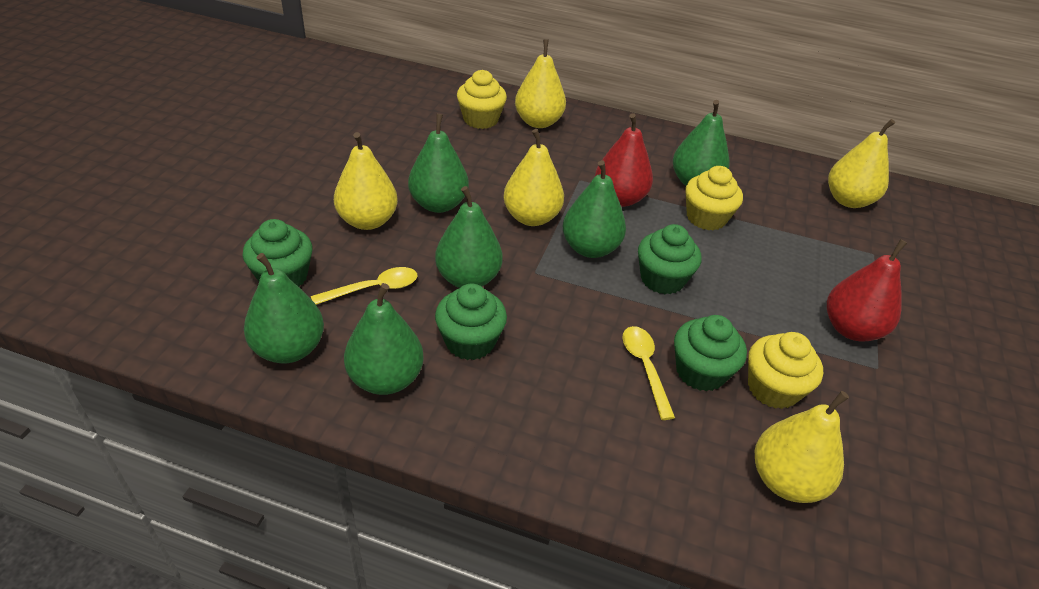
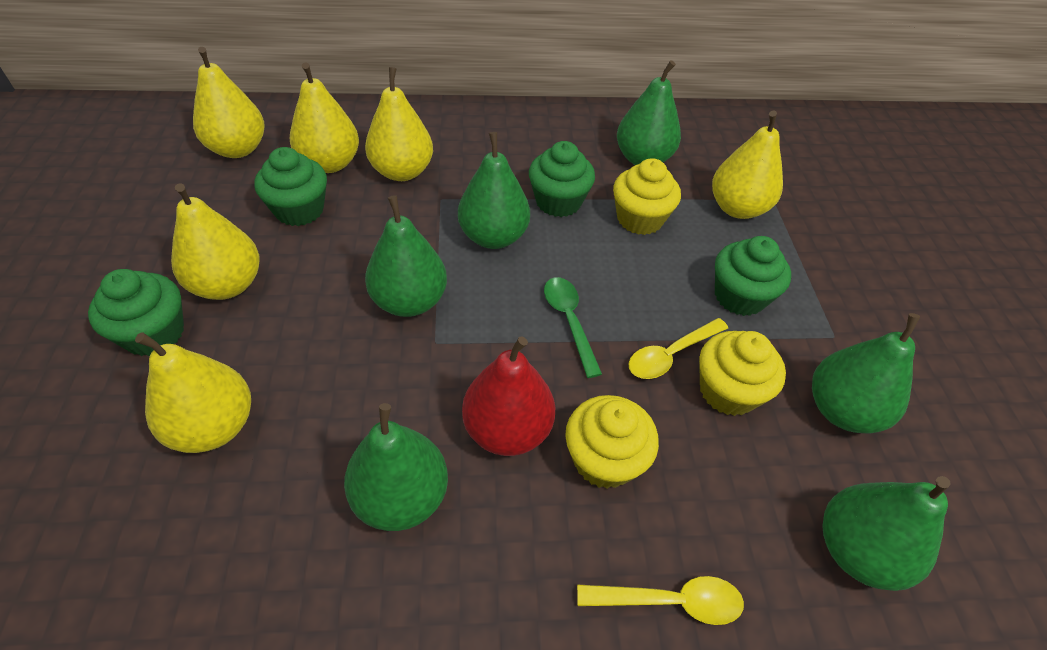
green spoon: 0 -> 1
red pear: 2 -> 1
yellow pear: 5 -> 6

